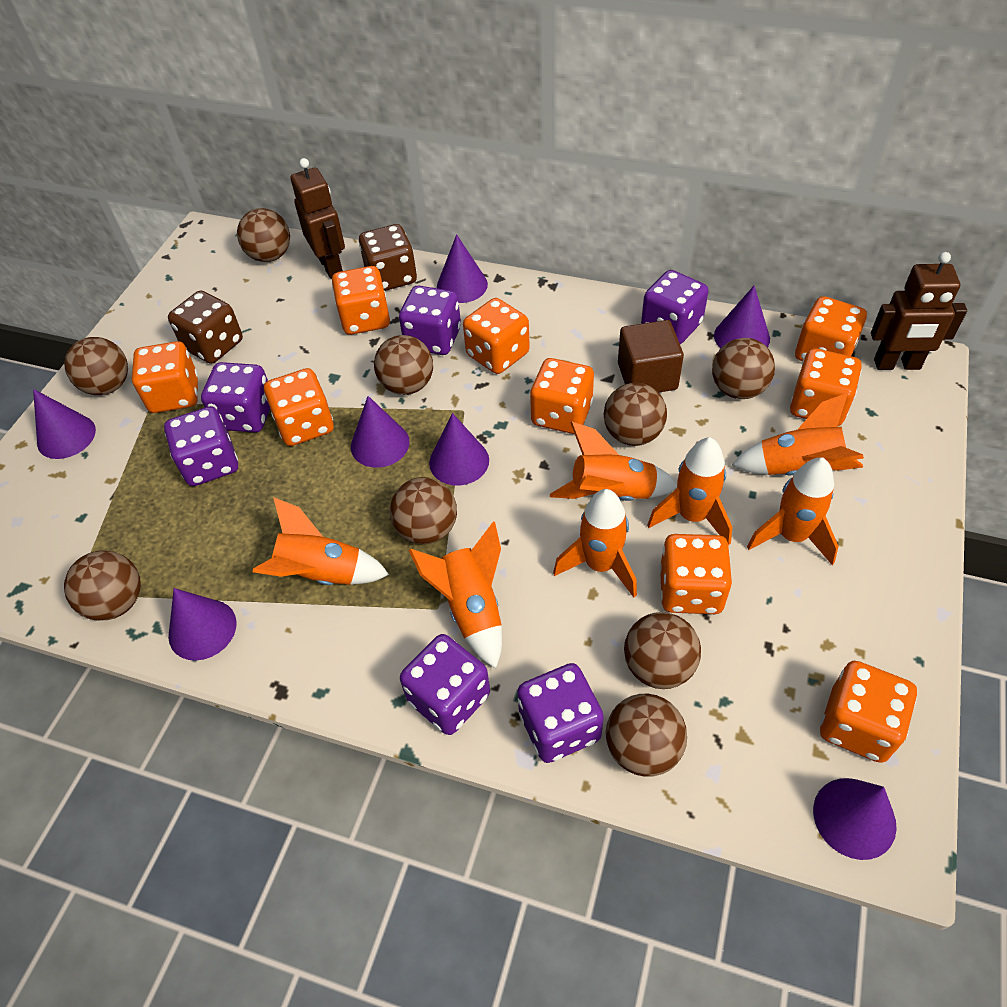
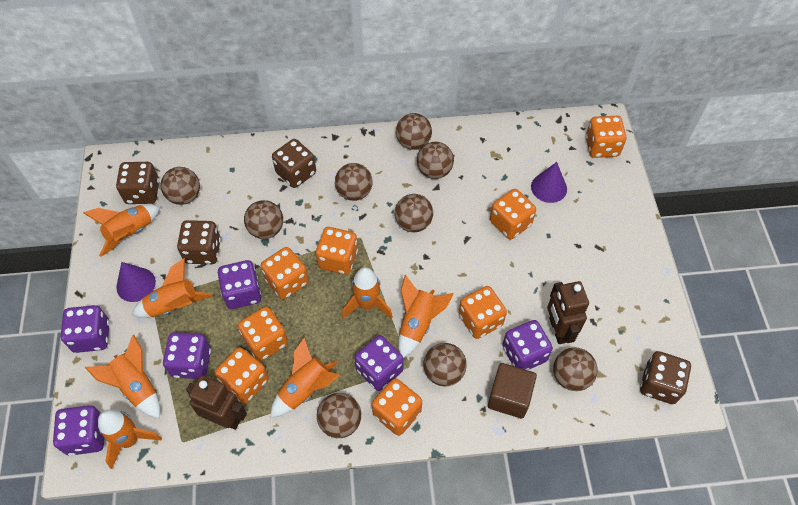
brown dice: 2 -> 4
orange dice: 9 -> 8
purple cone: 7 -> 2

